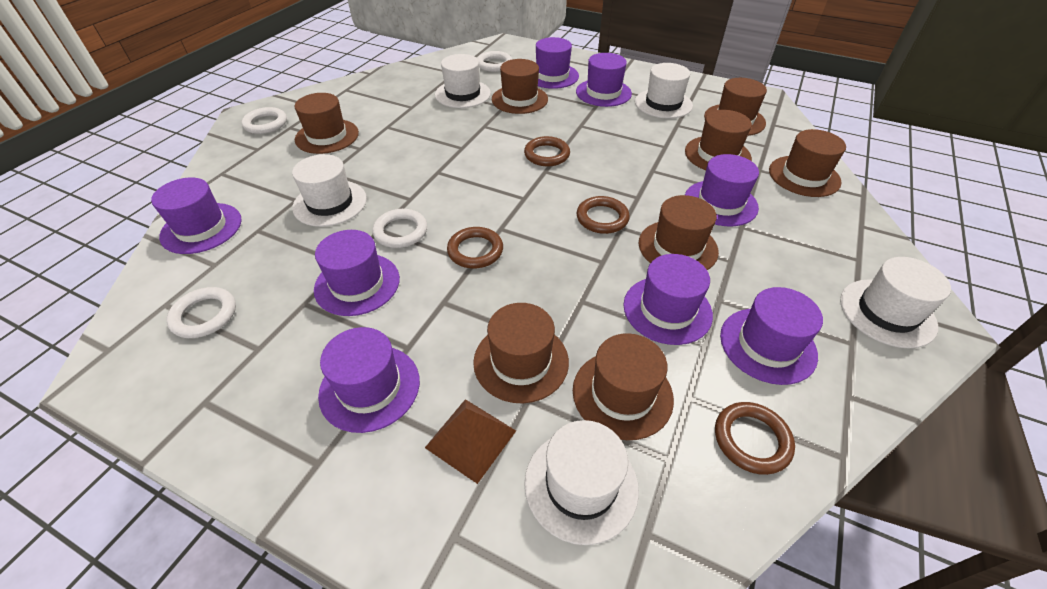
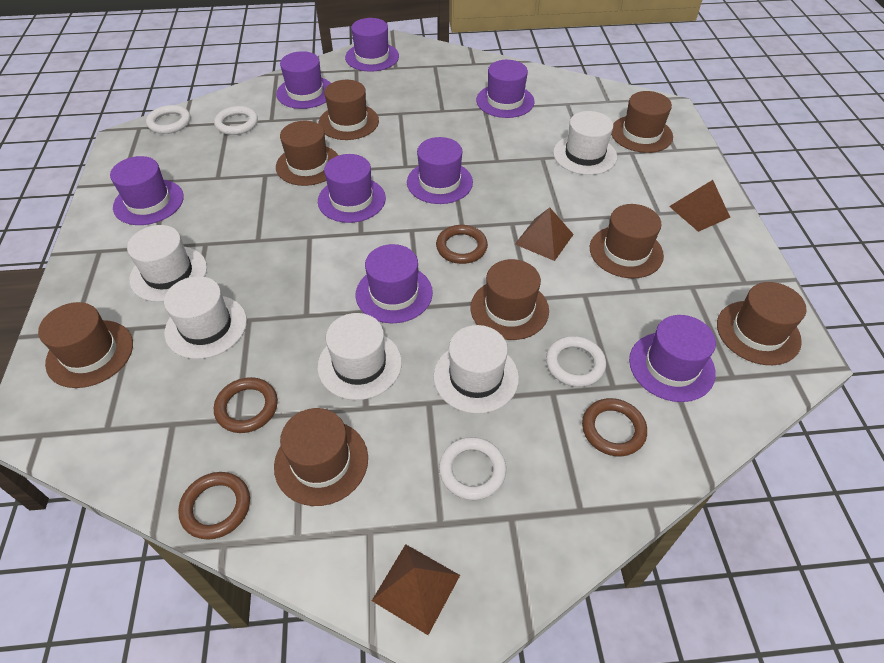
brown pyramid: 1 -> 3

